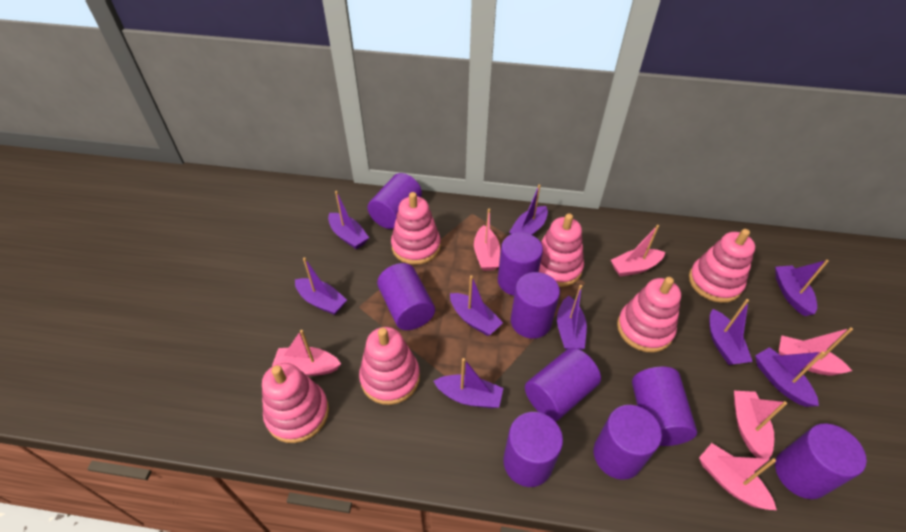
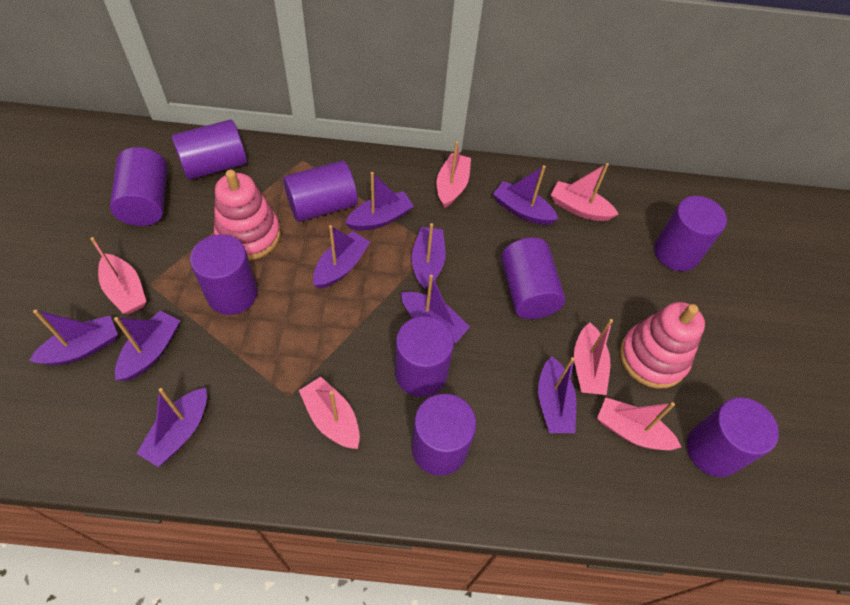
pink stacking toy: 6 -> 2

